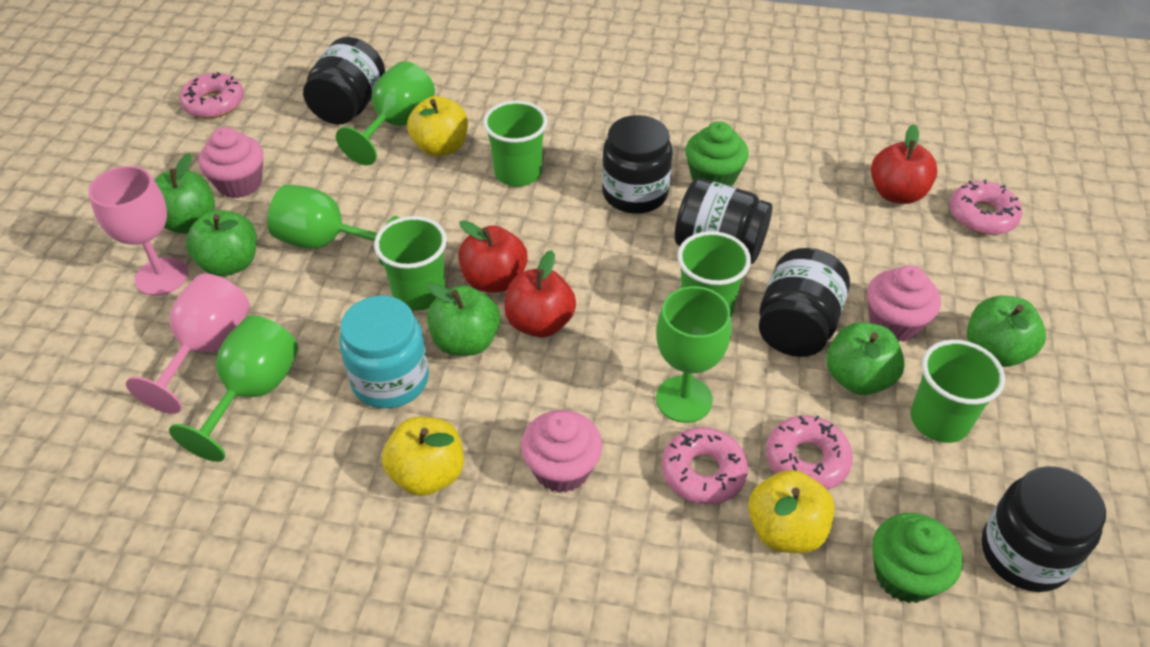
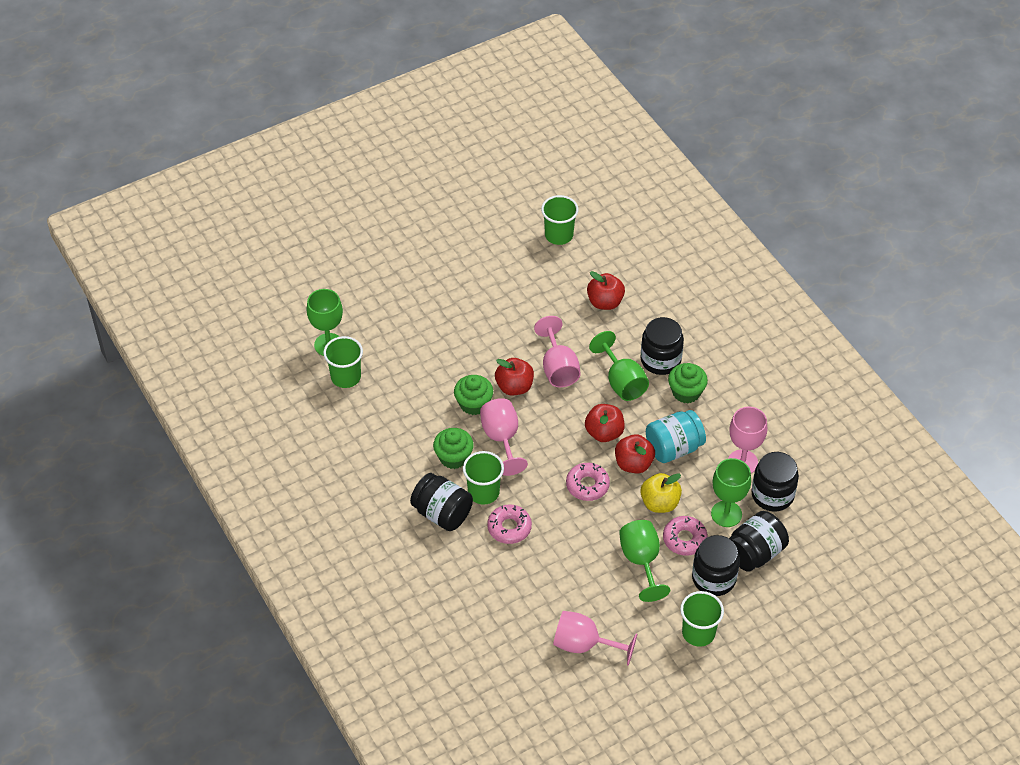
green apple: 5 -> 0
green cupcake: 2 -> 3
pink cupcake: 3 -> 0
pink donut: 4 -> 3
pink goblet: 2 -> 4
red apple: 3 -> 4
yellow apple: 3 -> 1

